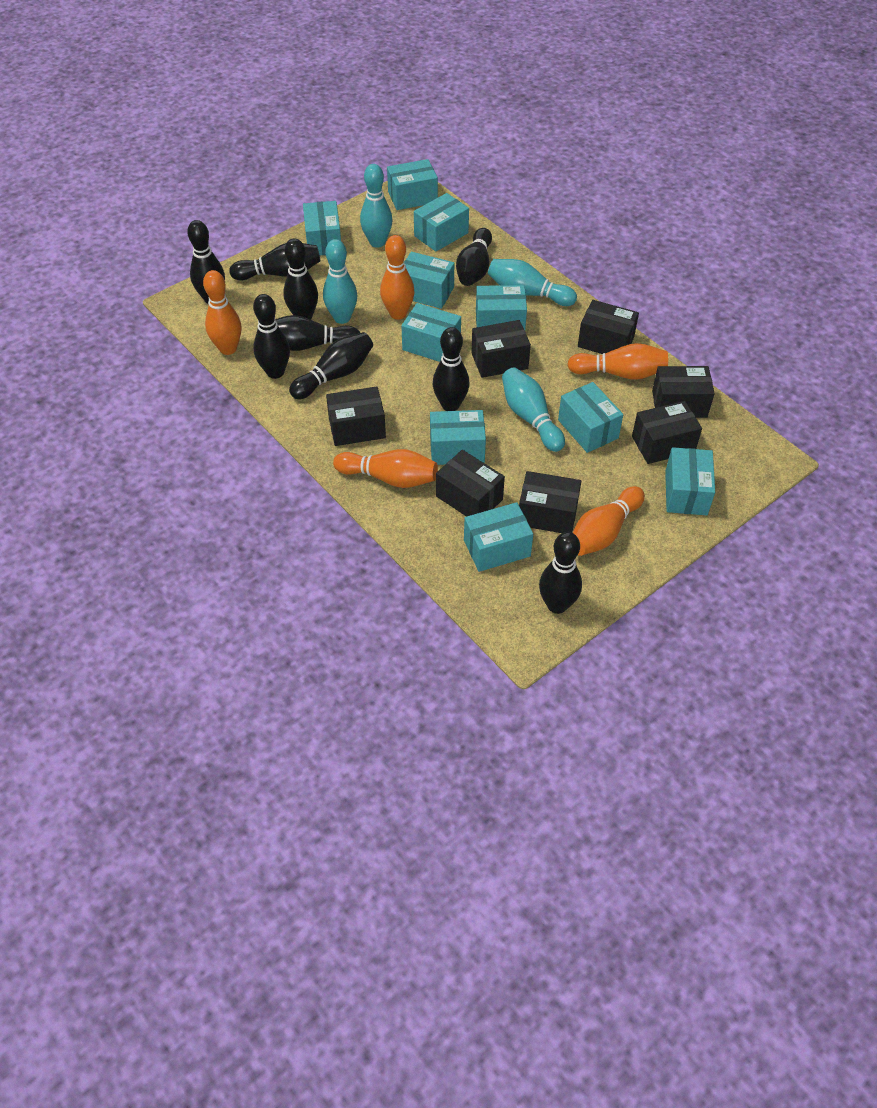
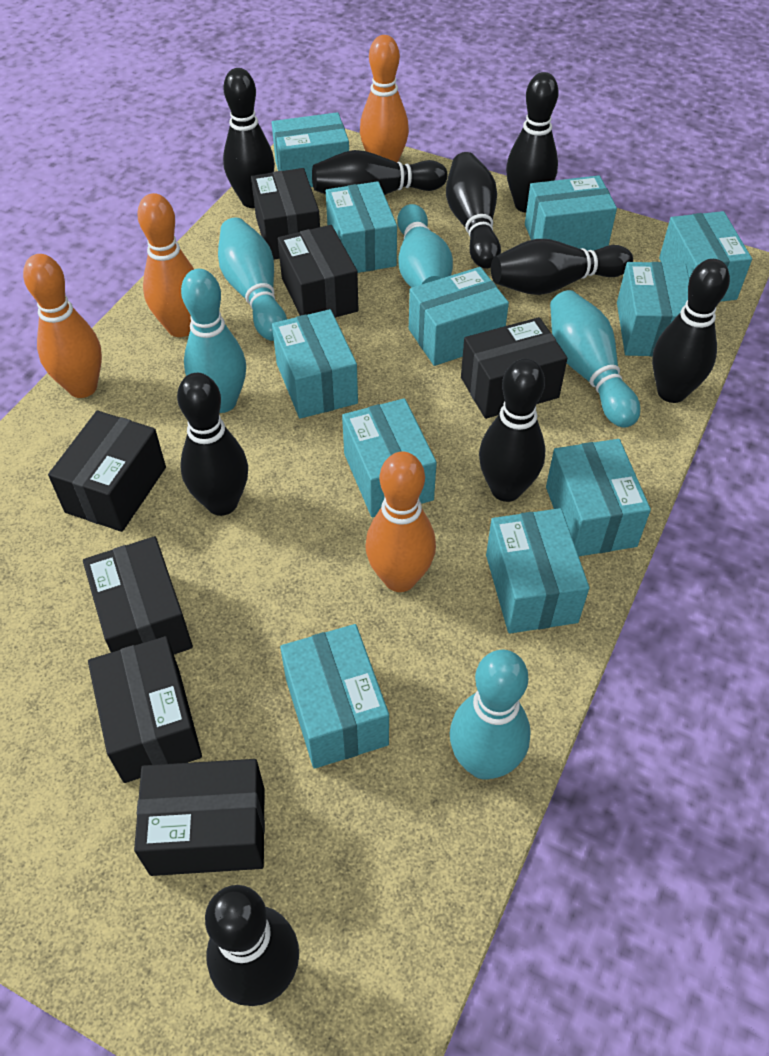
orange bowling pin: 5 -> 4
turquoise bowling pin: 4 -> 5
turquoise box: 10 -> 11

